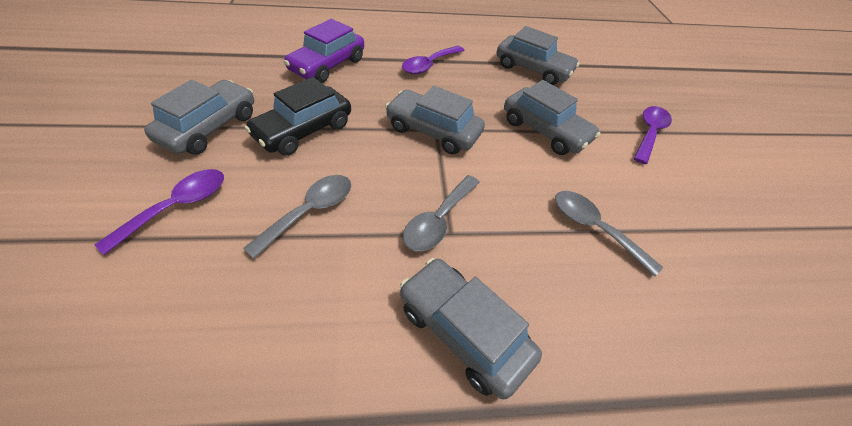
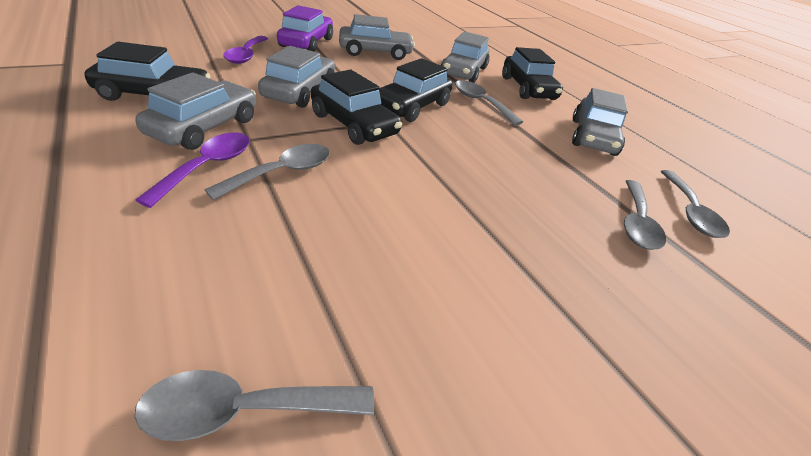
black car: 1 -> 4
grey spoon: 3 -> 5
purple spoon: 3 -> 2

